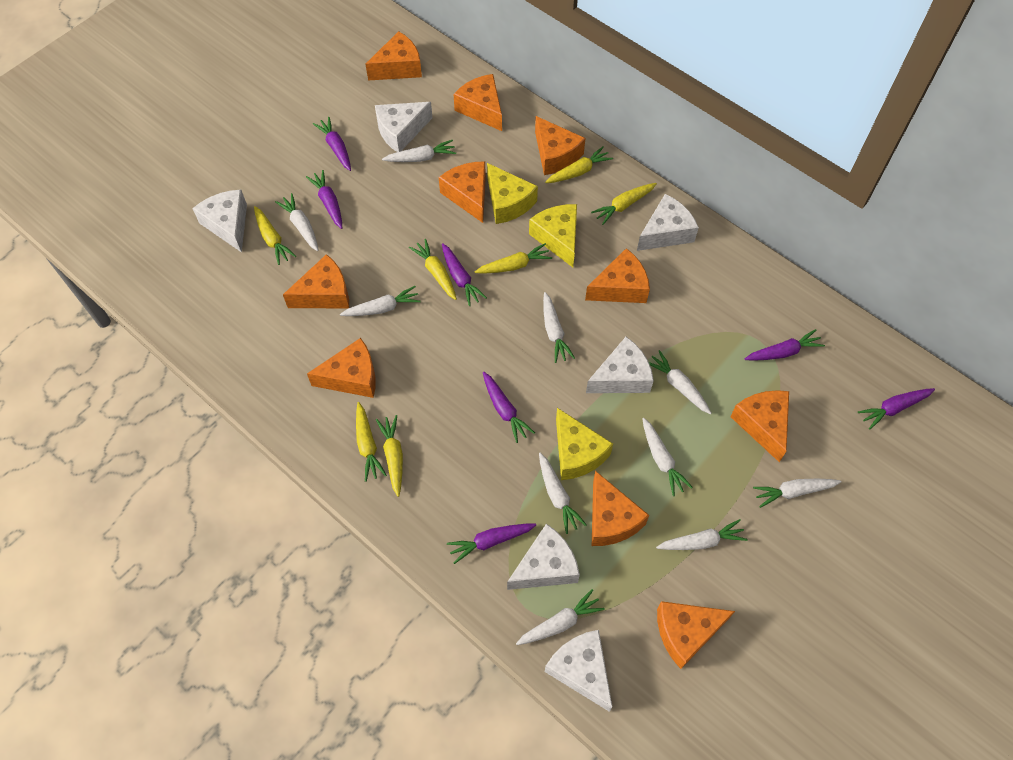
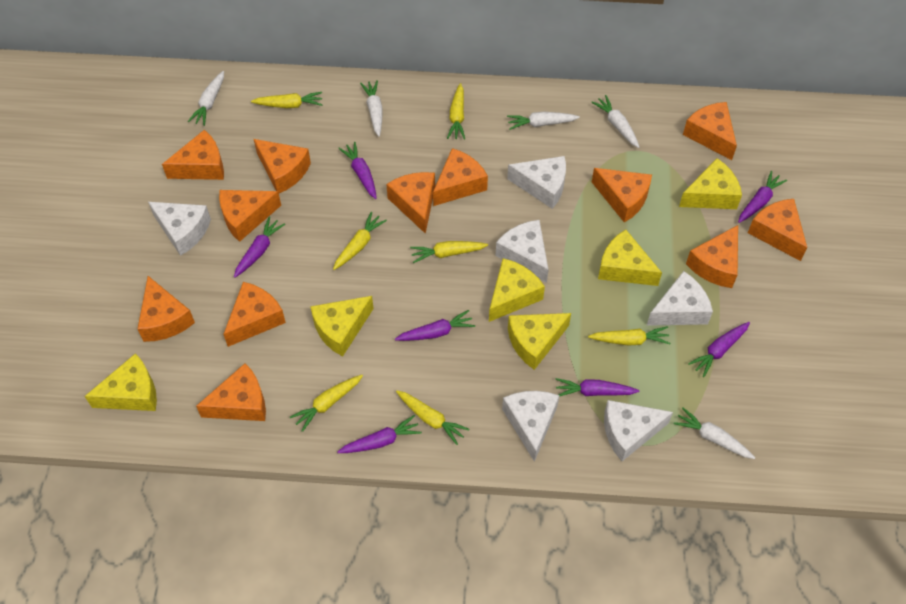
orange cheese: 10 -> 12
white carrot: 10 -> 5
yellow cheese: 3 -> 6

